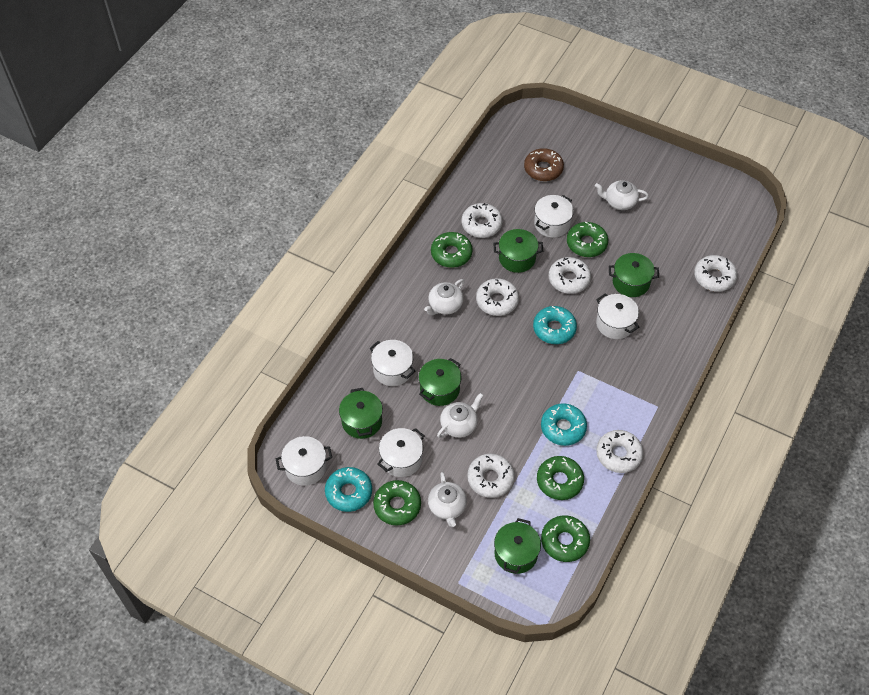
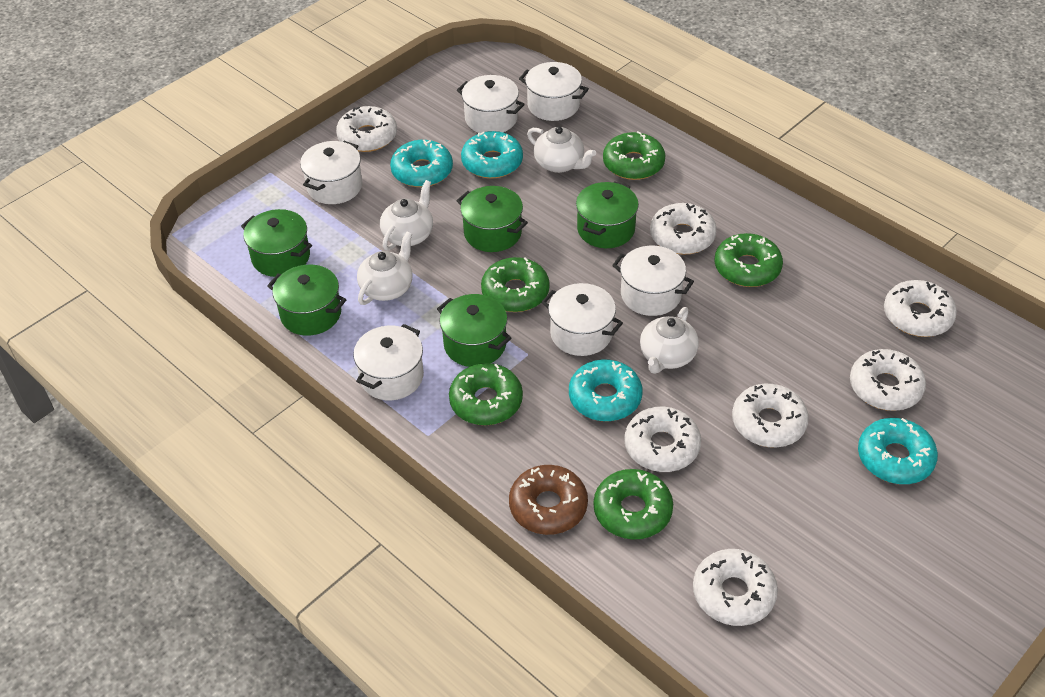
turquoise donut: 3 -> 4
white donut: 6 -> 7
white pot: 5 -> 6

